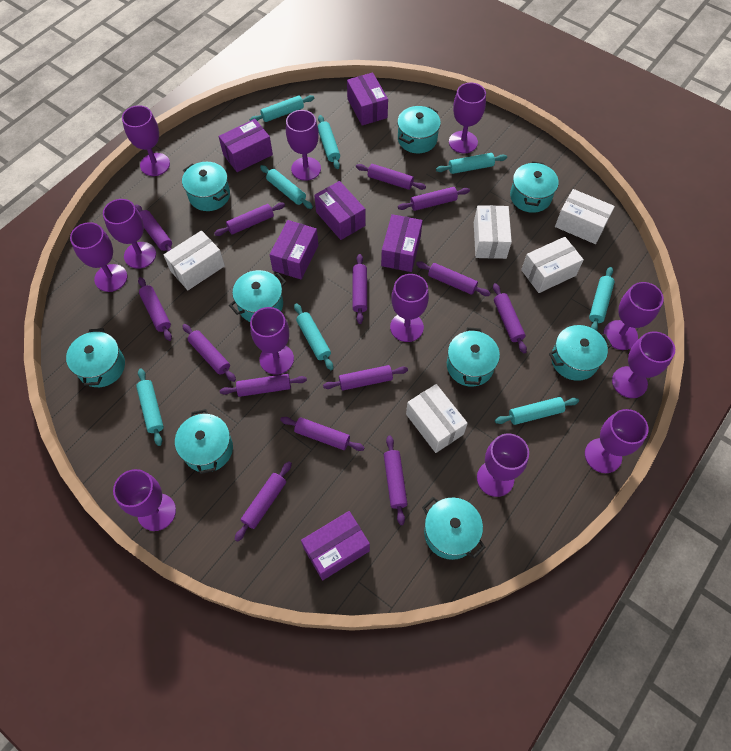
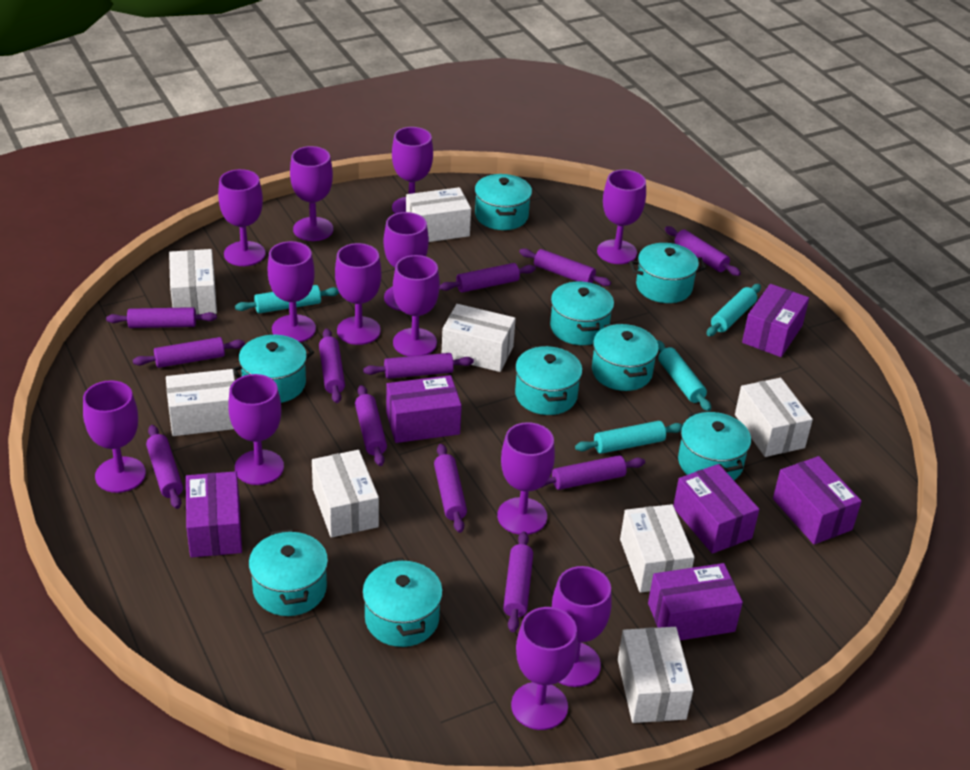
purple goblet: 12 -> 13
purple rolling pin: 14 -> 12
turquoise rolling pin: 8 -> 4
white box: 5 -> 8

